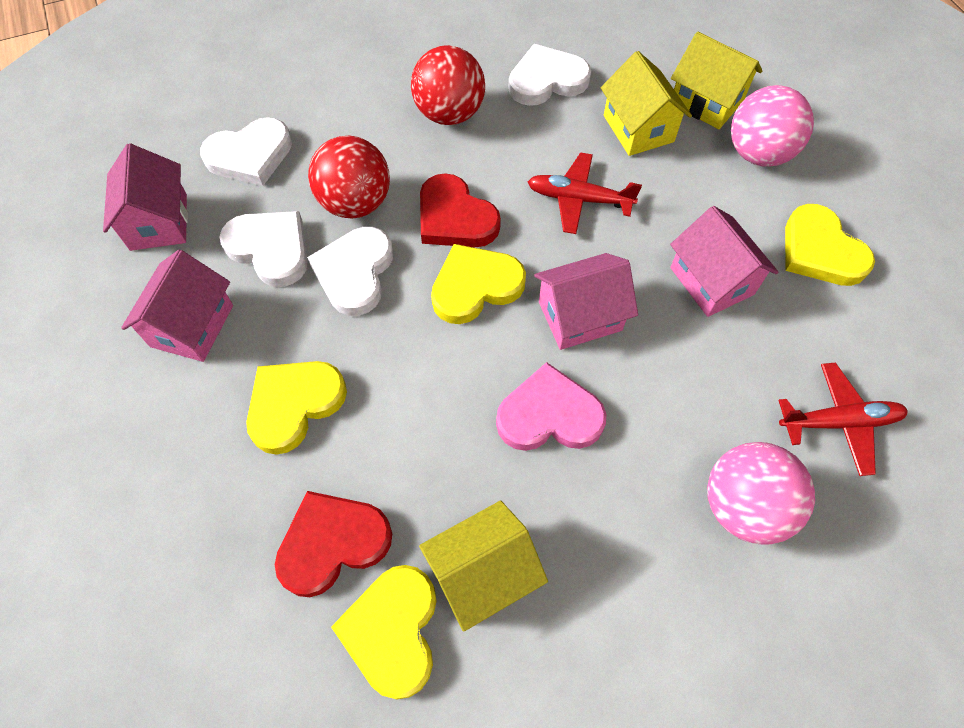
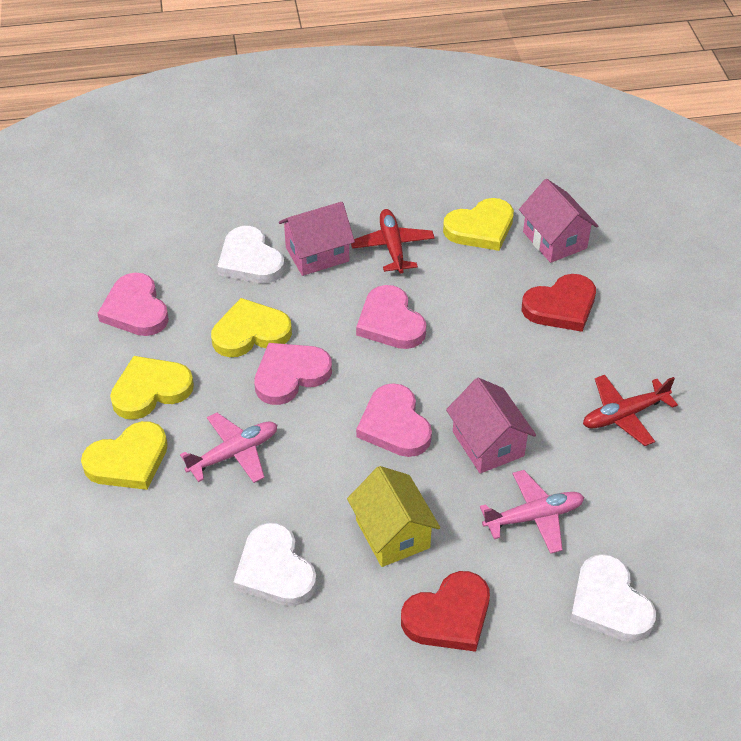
pink ball: 2 -> 0
pink heart: 1 -> 4
pink house: 4 -> 3
pink plane: 0 -> 2
red ball: 2 -> 0
white heart: 4 -> 3
yellow house: 3 -> 1

